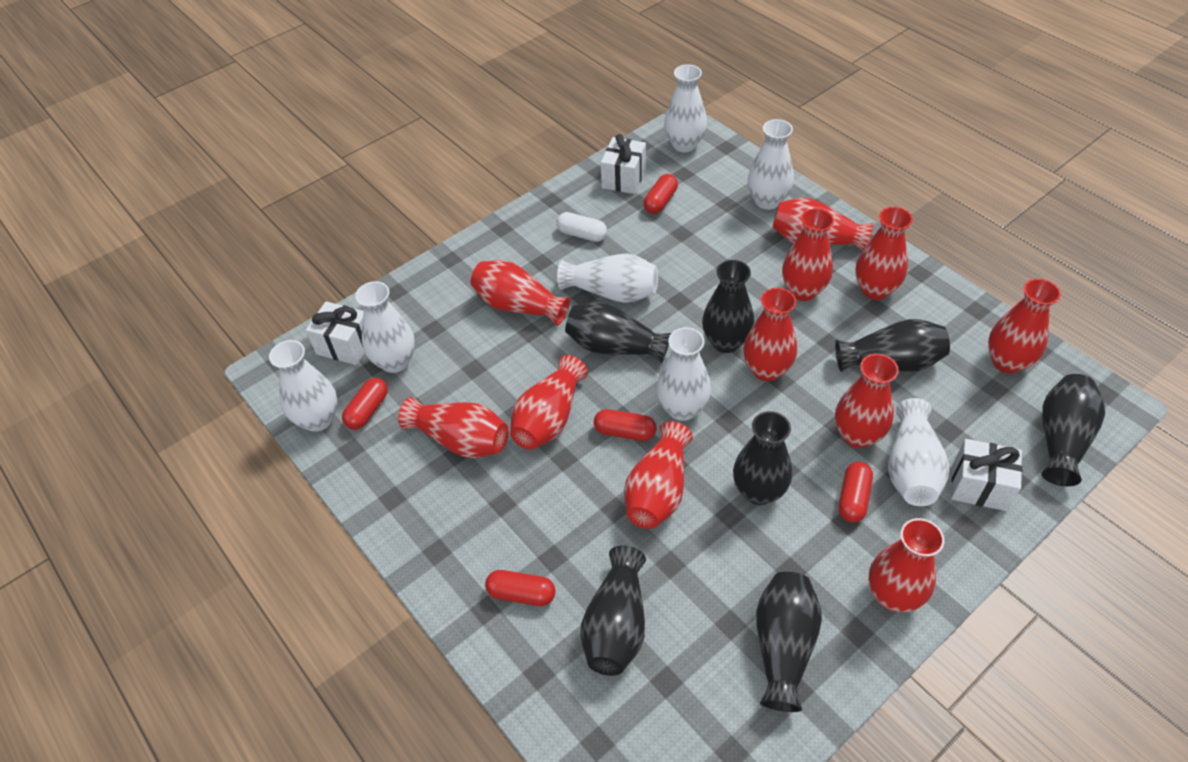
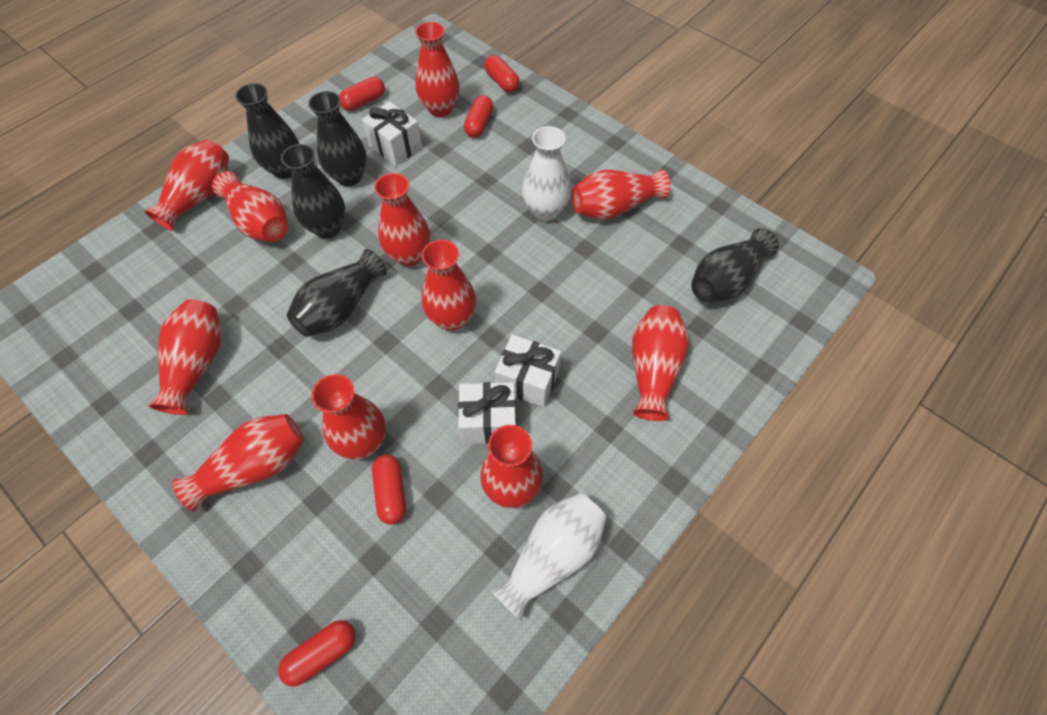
black vase: 7 -> 5
white capsule: 1 -> 0
white vase: 7 -> 2

